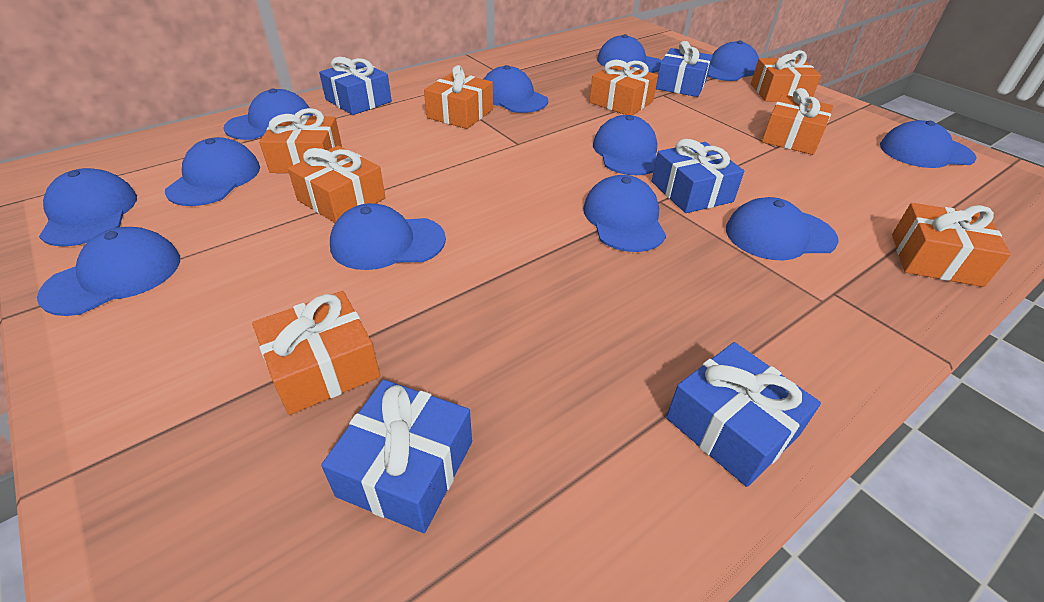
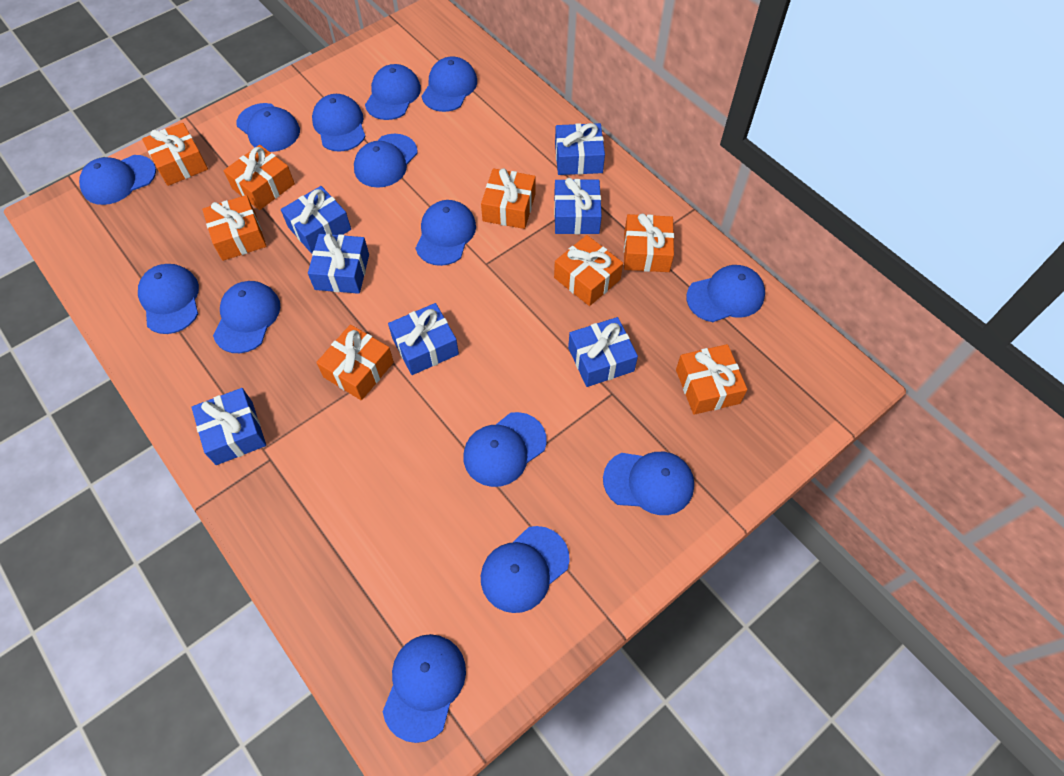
blue cap: 12 -> 14
blue gift: 5 -> 7

